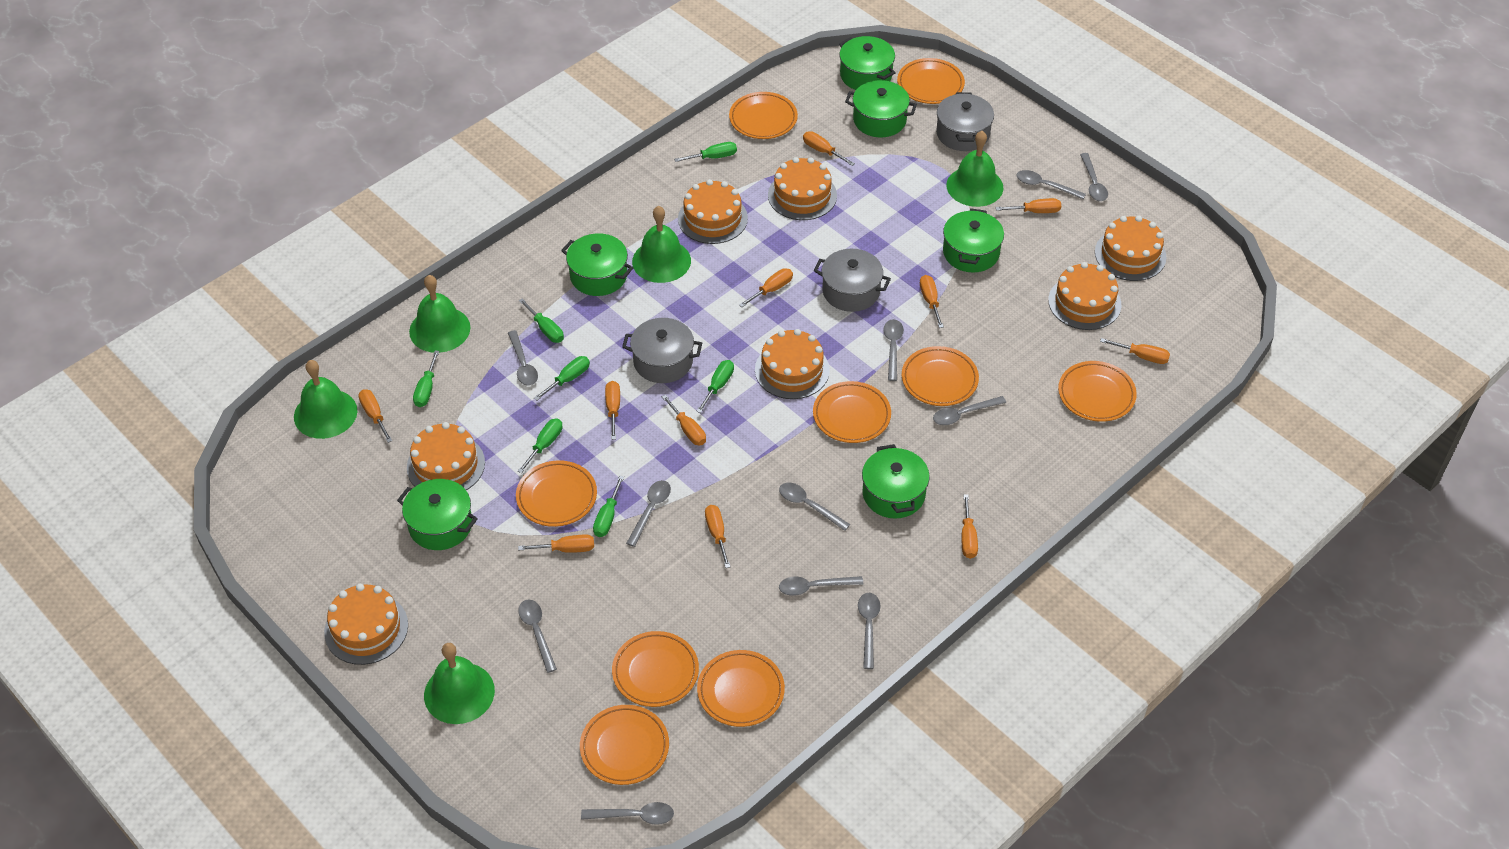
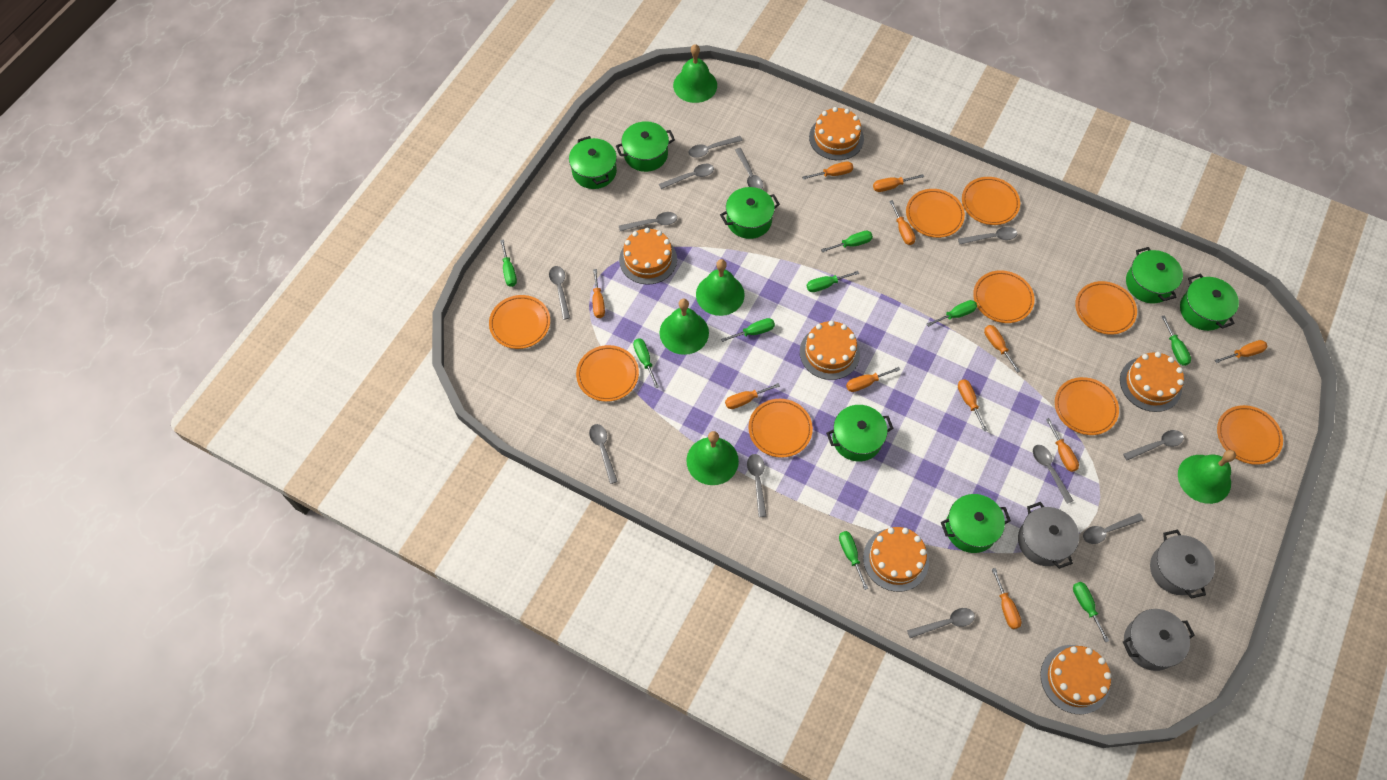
green pot: 6 -> 7
green screwdriver: 7 -> 9
grey spoon: 11 -> 12
orange cake: 7 -> 6

